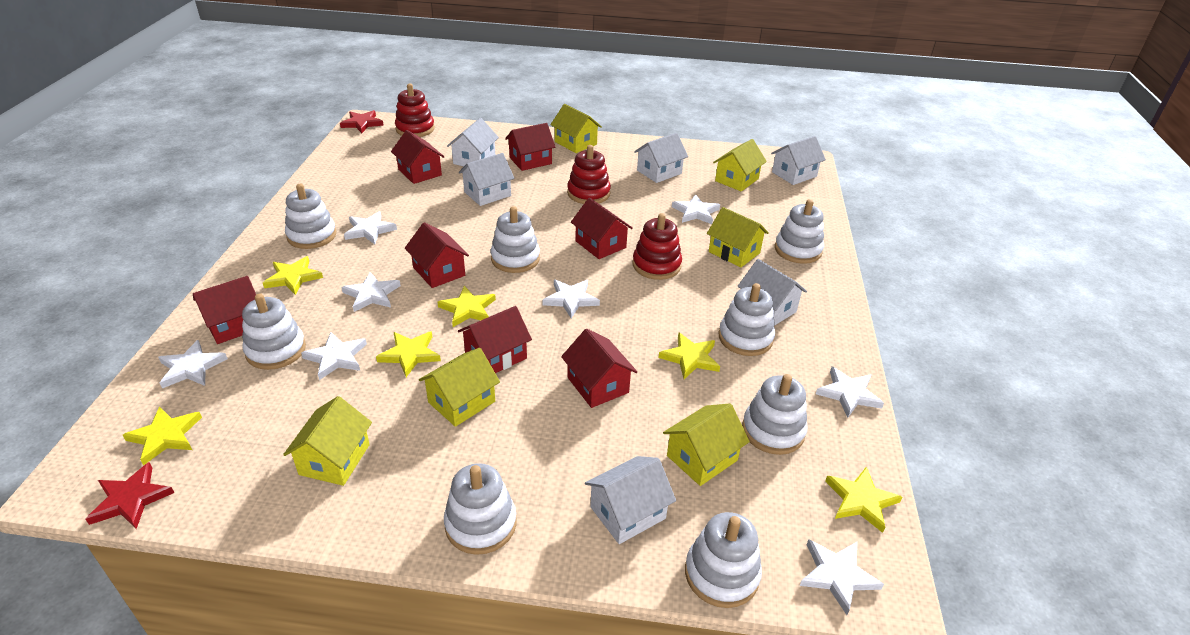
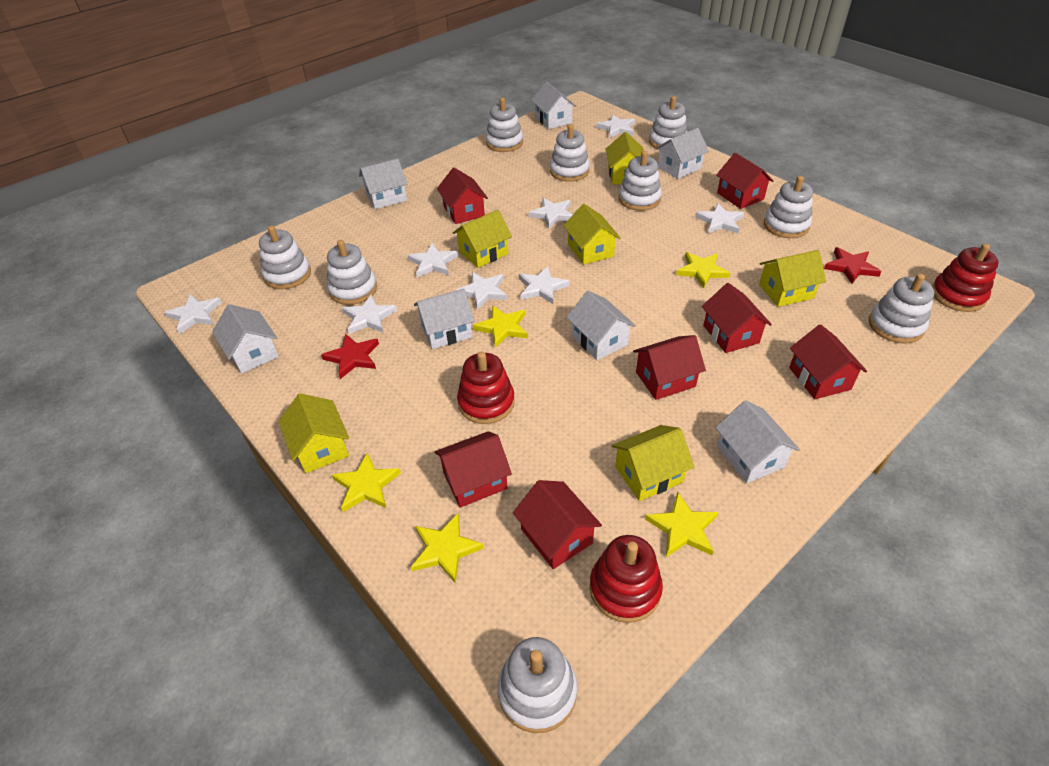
white house: 6 -> 7
white stacking toy: 8 -> 9
yellow star: 6 -> 5

